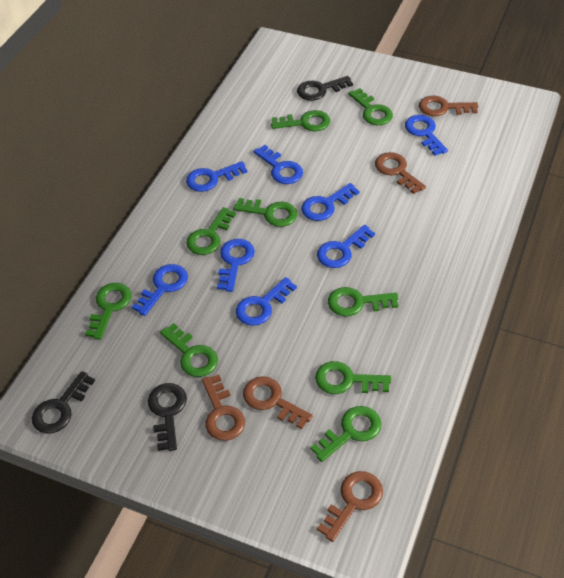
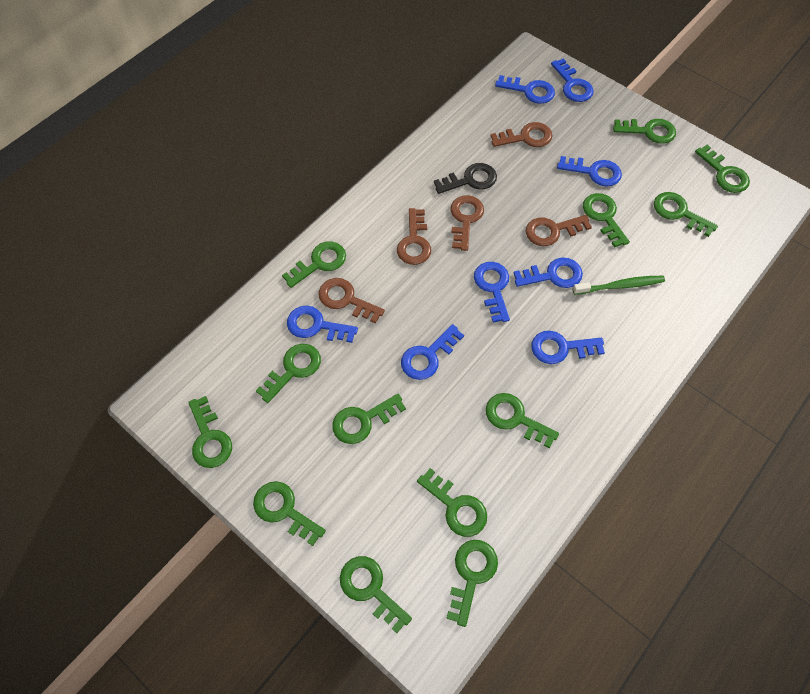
black key: 3 -> 1
green key: 9 -> 13
green toothbrush: 0 -> 1

